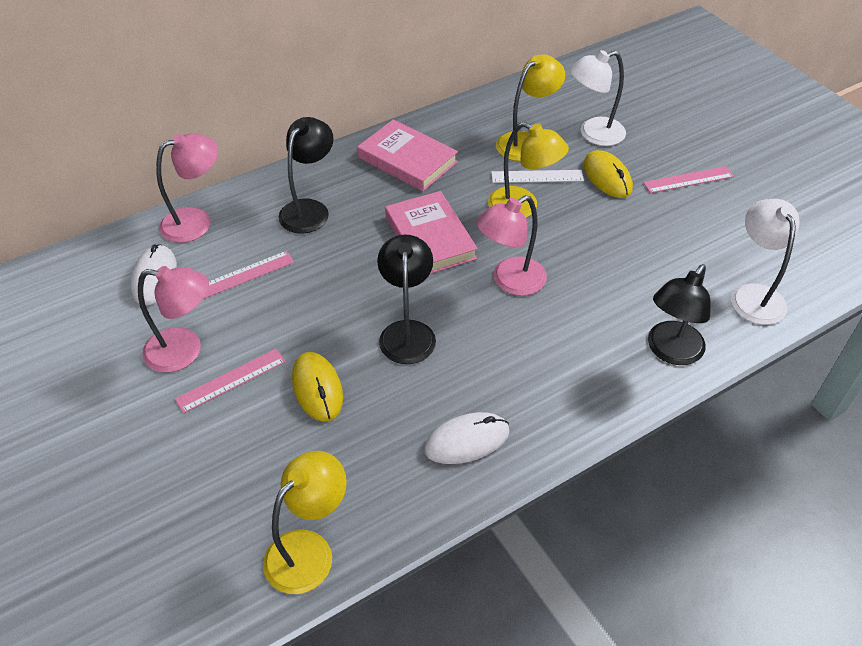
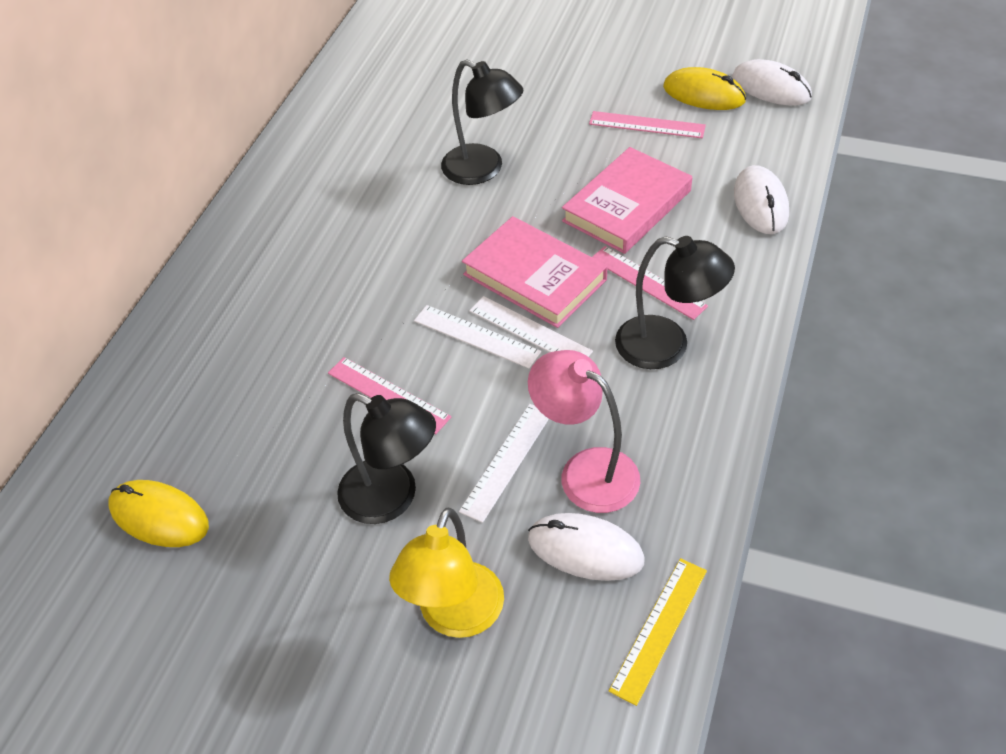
pink lamp: 3 -> 1
white lamp: 2 -> 0
white mouse: 2 -> 3
white ruler: 1 -> 3
yellow lamp: 3 -> 1
yellow ruler: 0 -> 1

